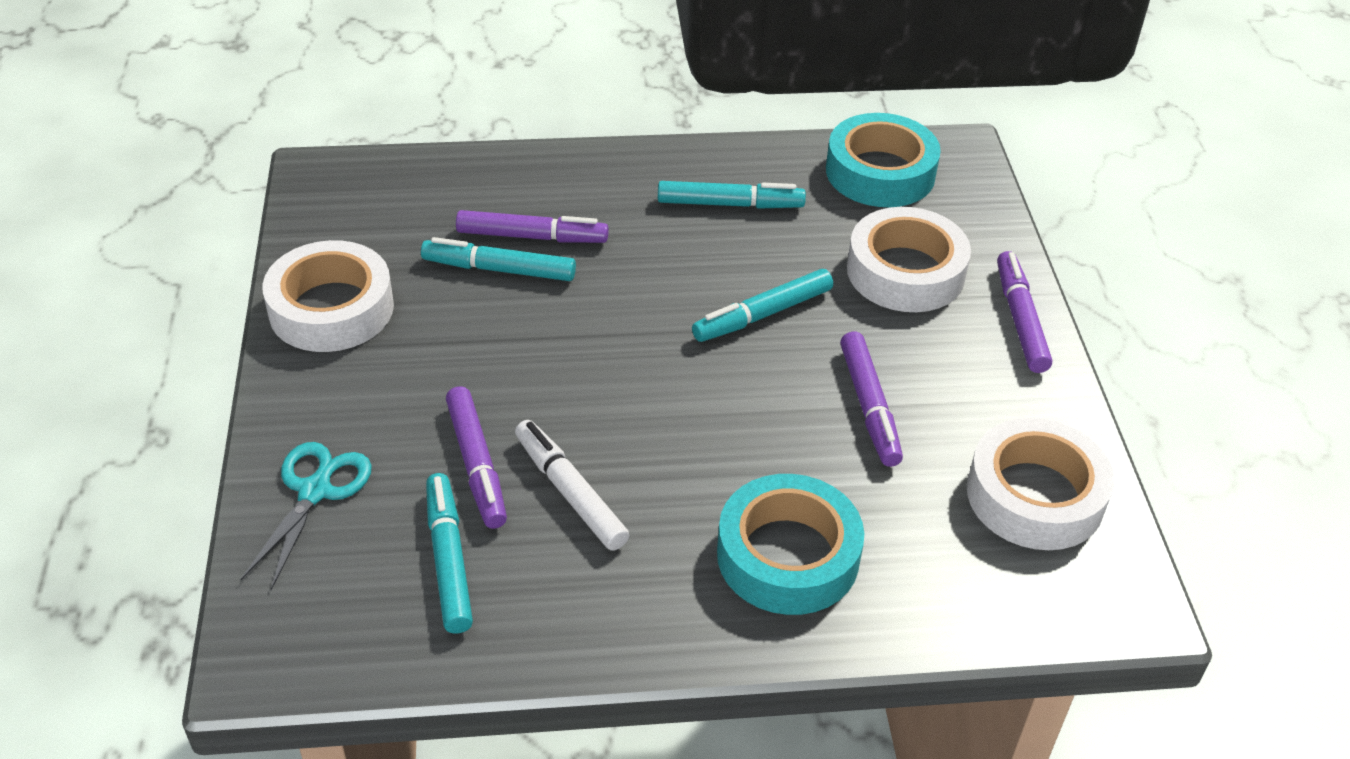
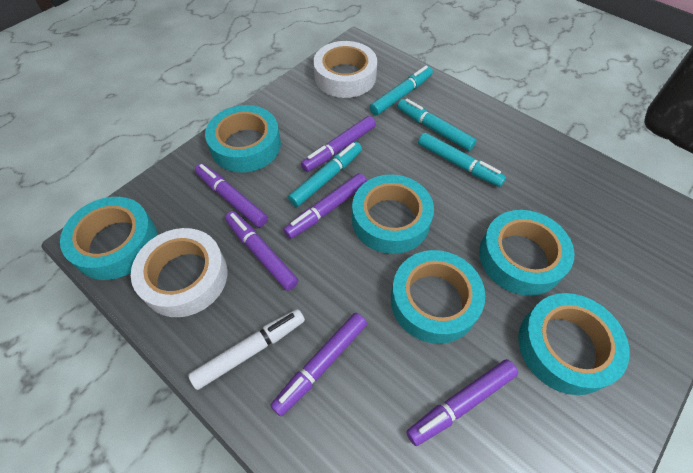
purple marker: 4 -> 6
turquoise scissors: 1 -> 0
turquoise tape: 2 -> 6
white tape: 3 -> 2

